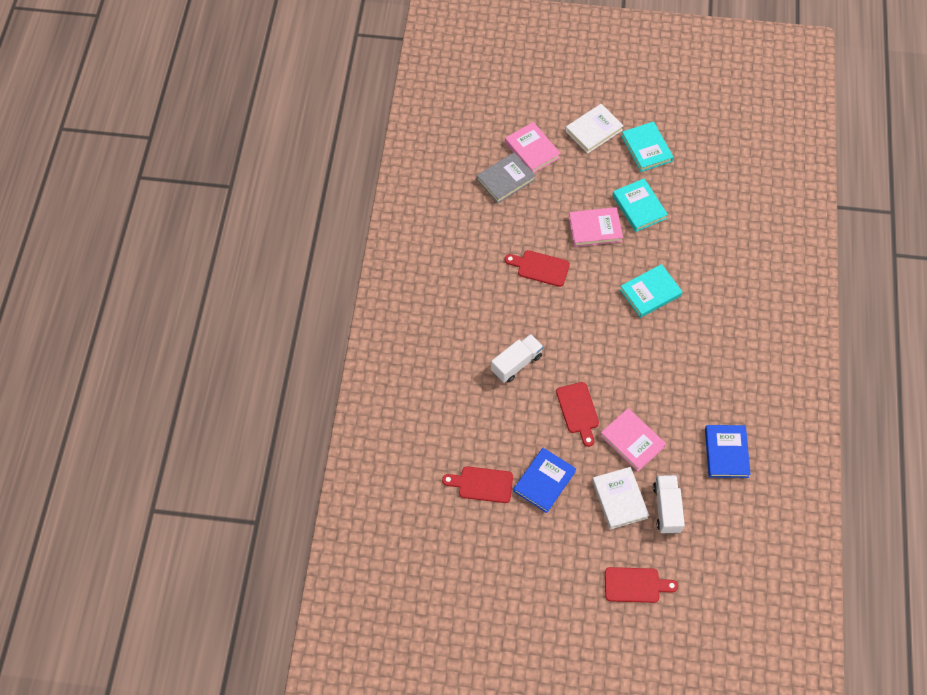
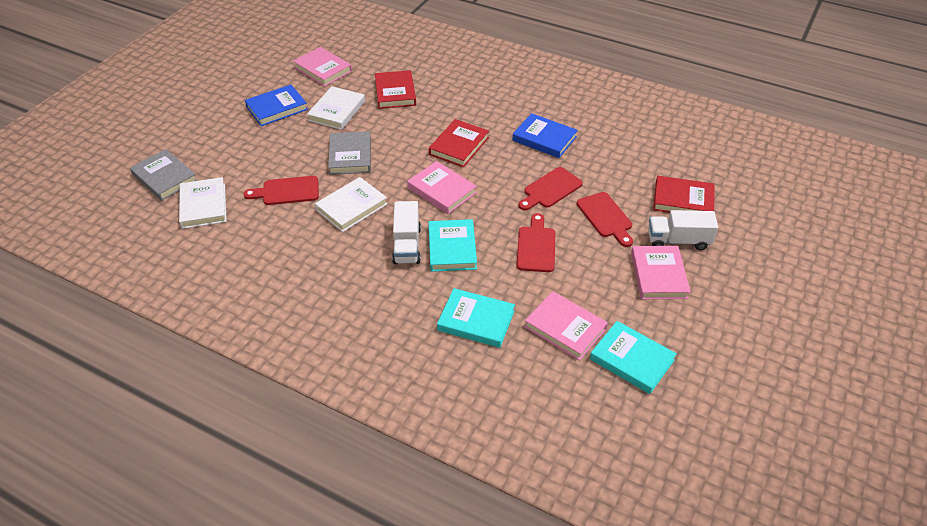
grey book: 1 -> 2
pink book: 3 -> 4
red book: 0 -> 3
white book: 2 -> 3

